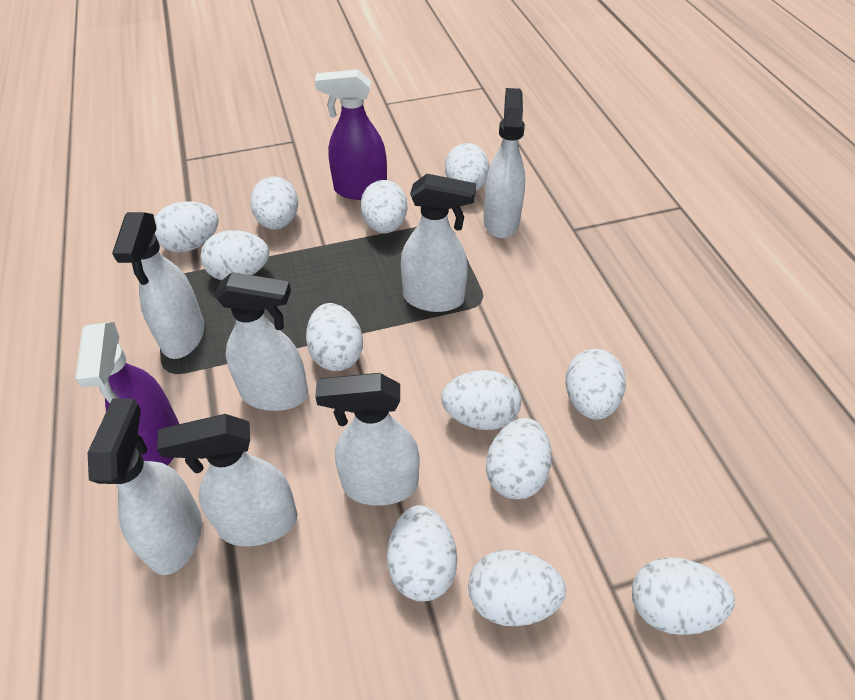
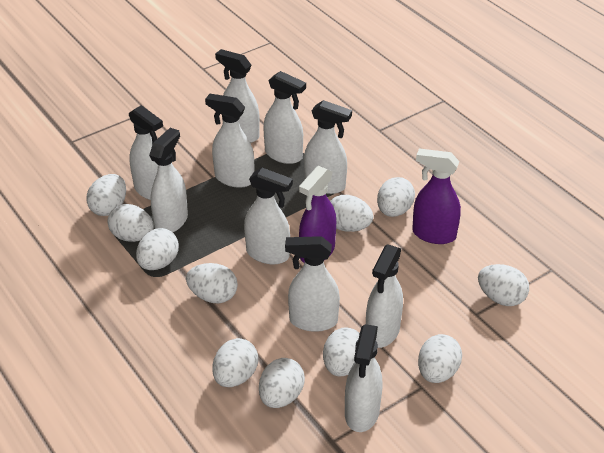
white egg: 12 -> 11
white spray bottle: 7 -> 10

